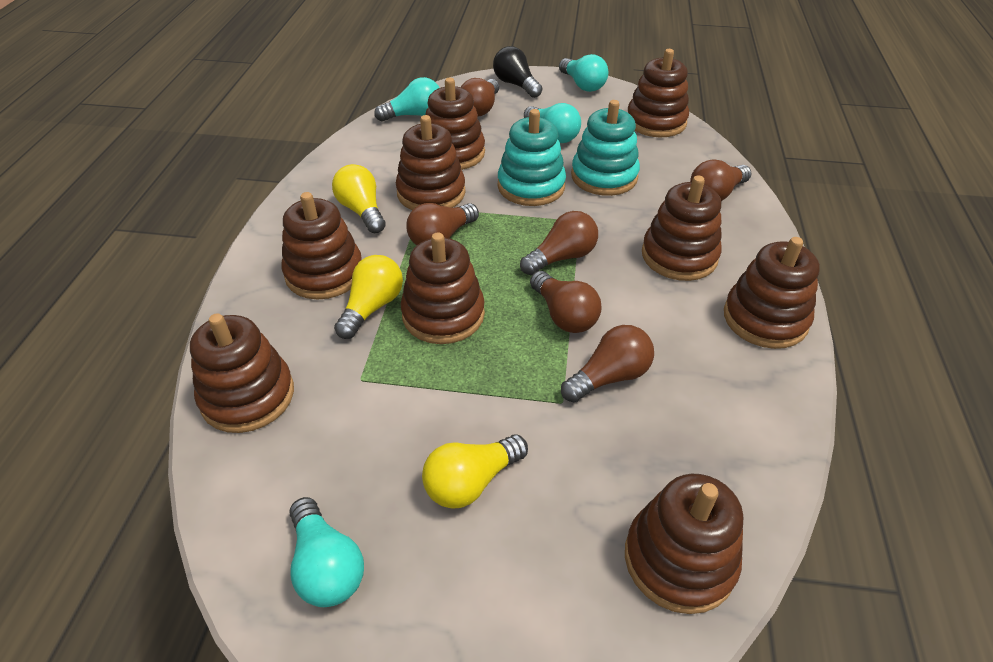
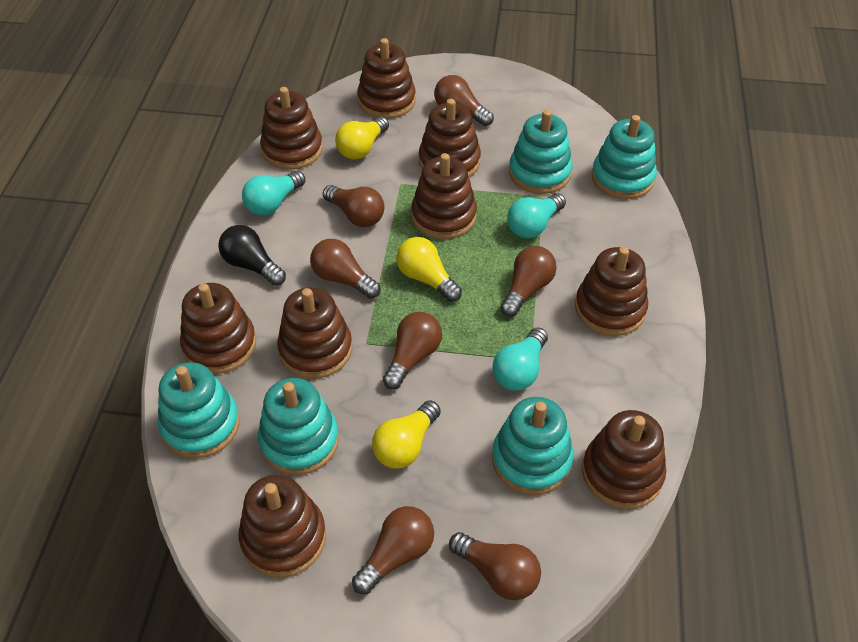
brown light bulb: 6 -> 7
turquoise light bulb: 4 -> 3
turquoise stacking toy: 2 -> 5

